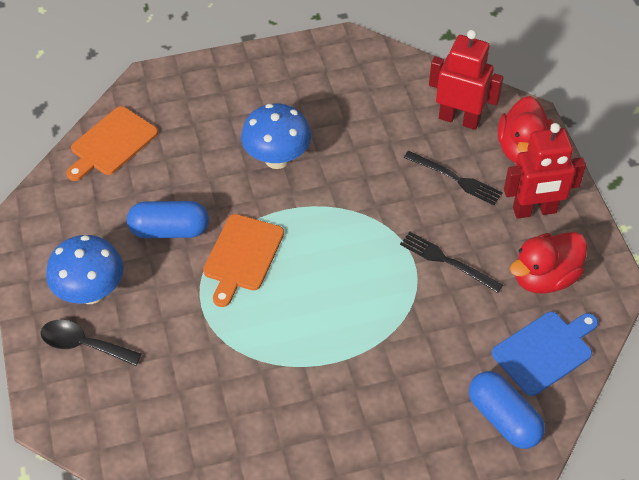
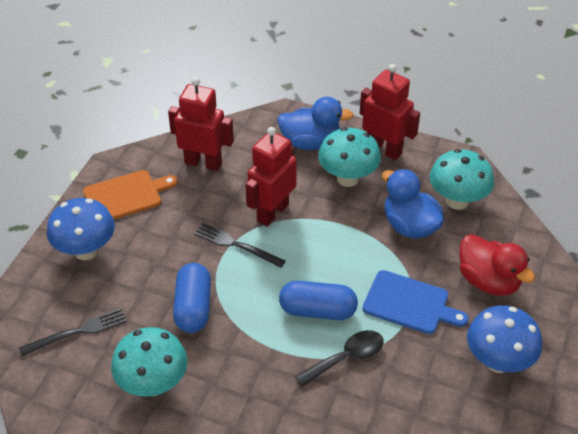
blue duck: 0 -> 2
orange cutting board: 2 -> 1
red duck: 2 -> 1
red robot: 2 -> 3
turquoise mushroom: 0 -> 3

